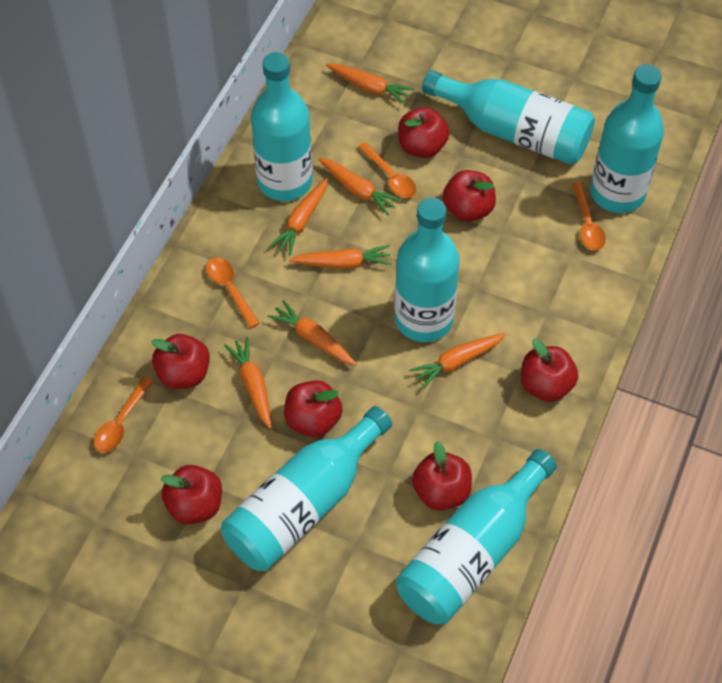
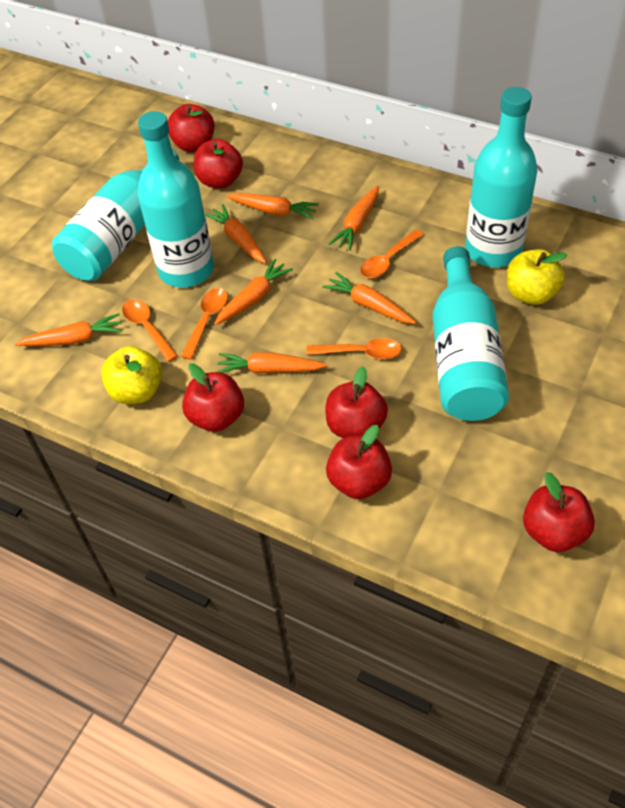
red apple: 7 -> 6
turquoise bottle: 6 -> 4
yellow apple: 0 -> 2

